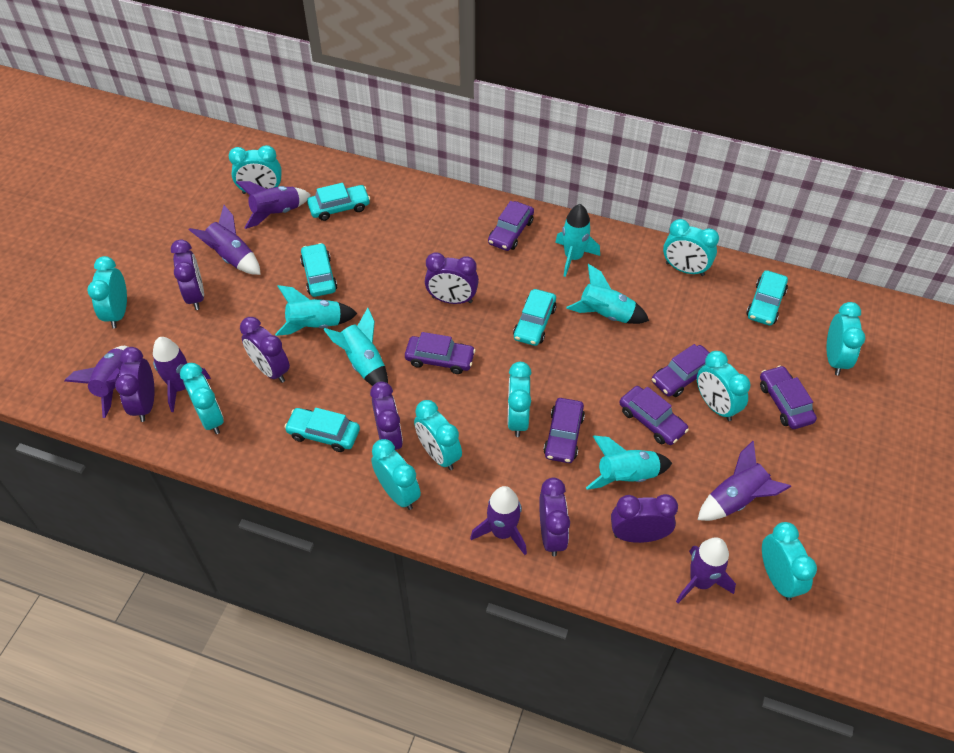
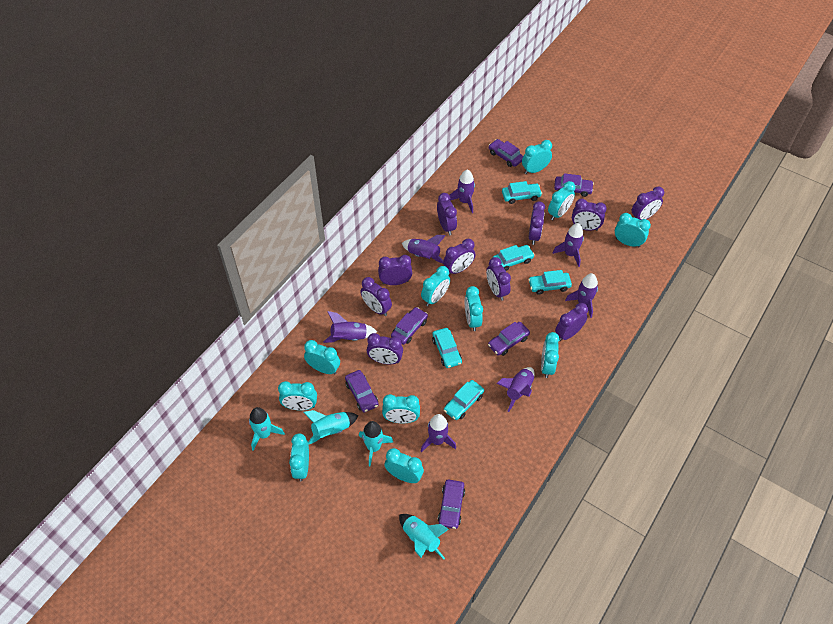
purple clock: 7 -> 10
turquoise clock: 10 -> 11
turquoise rocket: 5 -> 4

